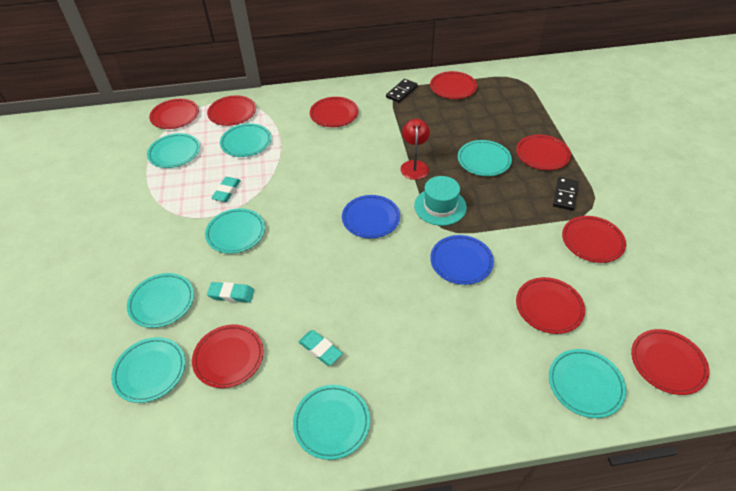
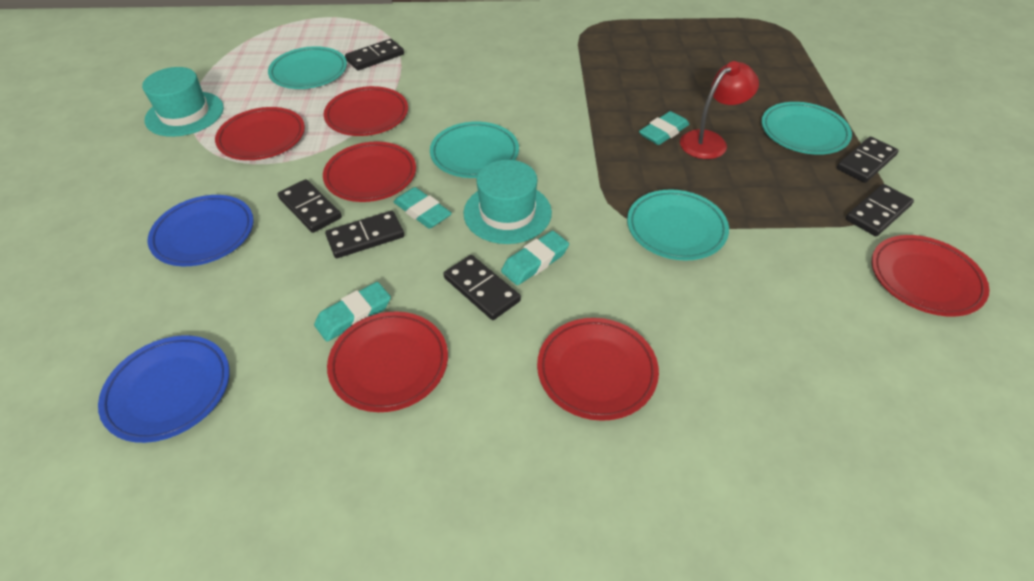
black domino: 2 -> 6
red plate: 9 -> 6
turquoise eraser: 3 -> 4
turquoise hat: 1 -> 2
turquoise plate: 8 -> 4

